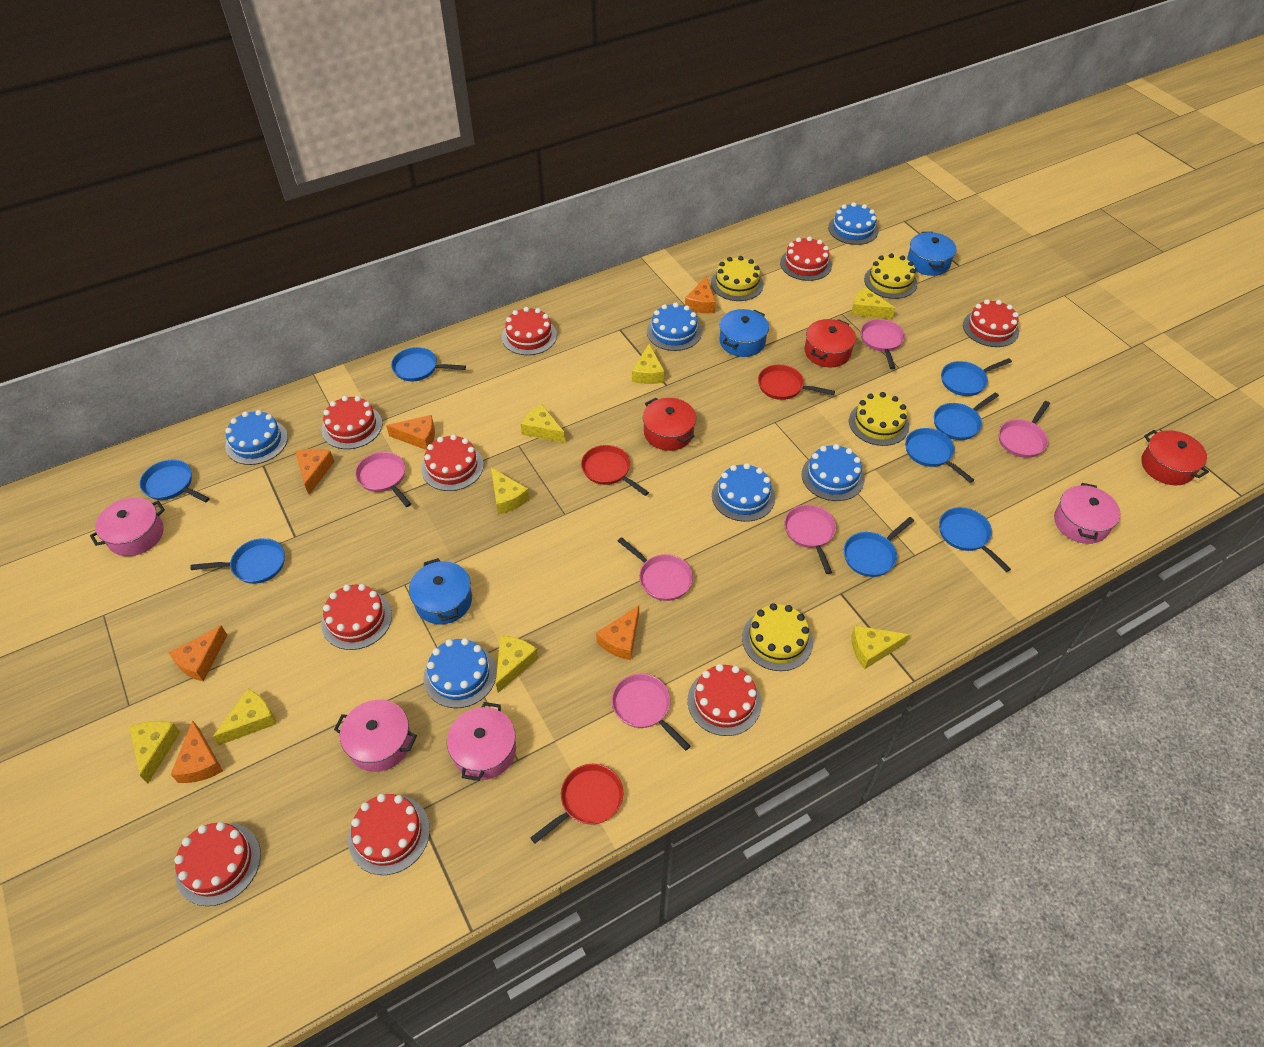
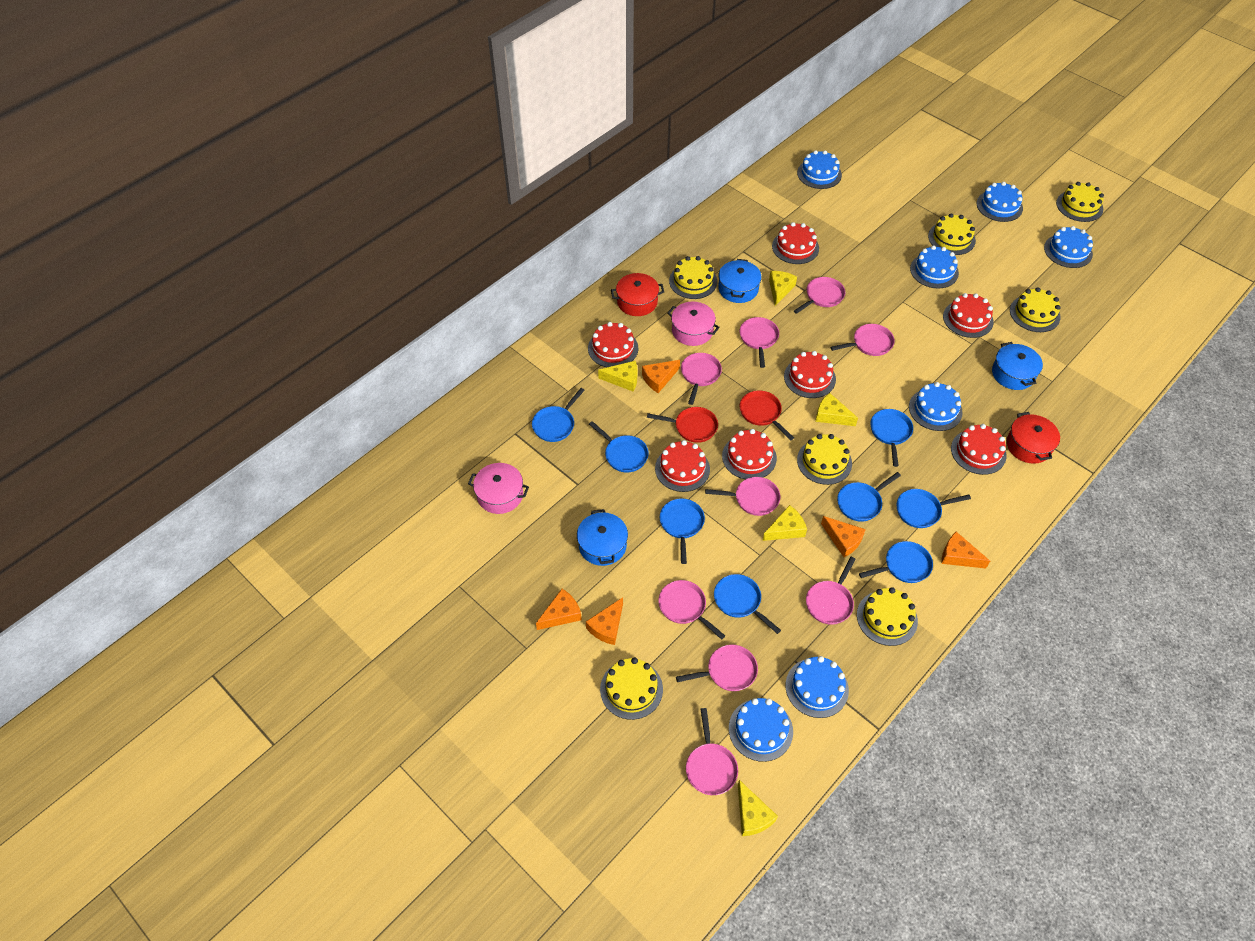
blue cake: 6 -> 7
orange cheese: 6 -> 5
pink pan: 6 -> 9
pink pot: 4 -> 2
red cake: 9 -> 7
red pan: 3 -> 2
red pot: 3 -> 2
yellow cake: 4 -> 7
yellow cheese: 8 -> 5

